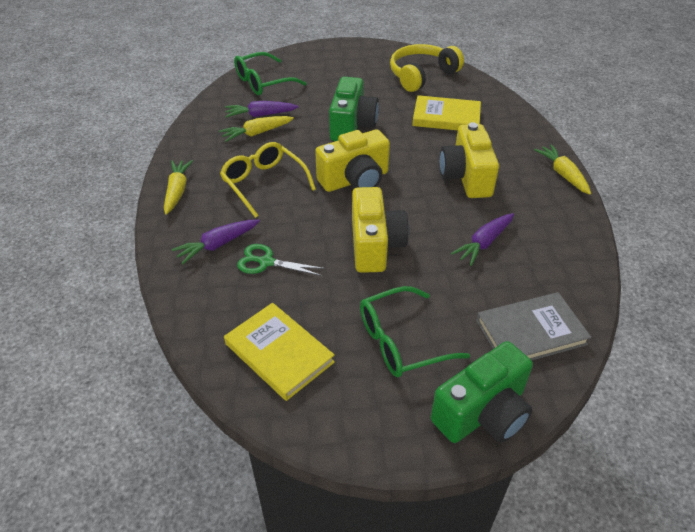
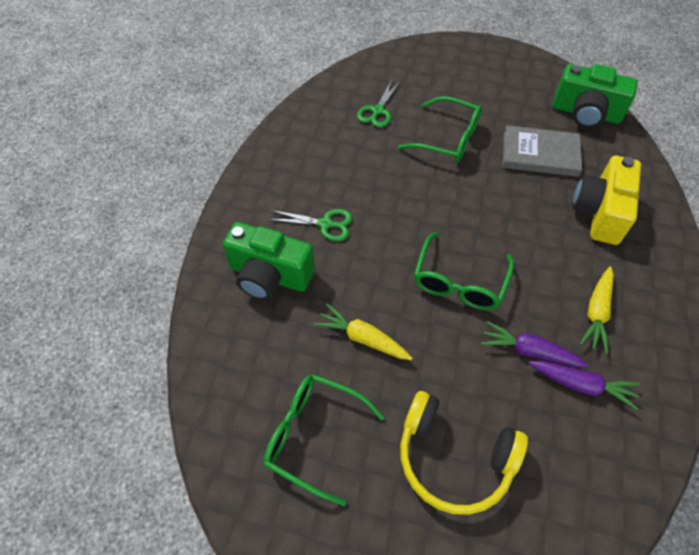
green glasses: 2 -> 3
green scissors: 1 -> 2
purple carrot: 3 -> 2
yellow book: 2 -> 0
yellow camera: 3 -> 1
yellow carrot: 3 -> 2
yellow glasses: 1 -> 0

